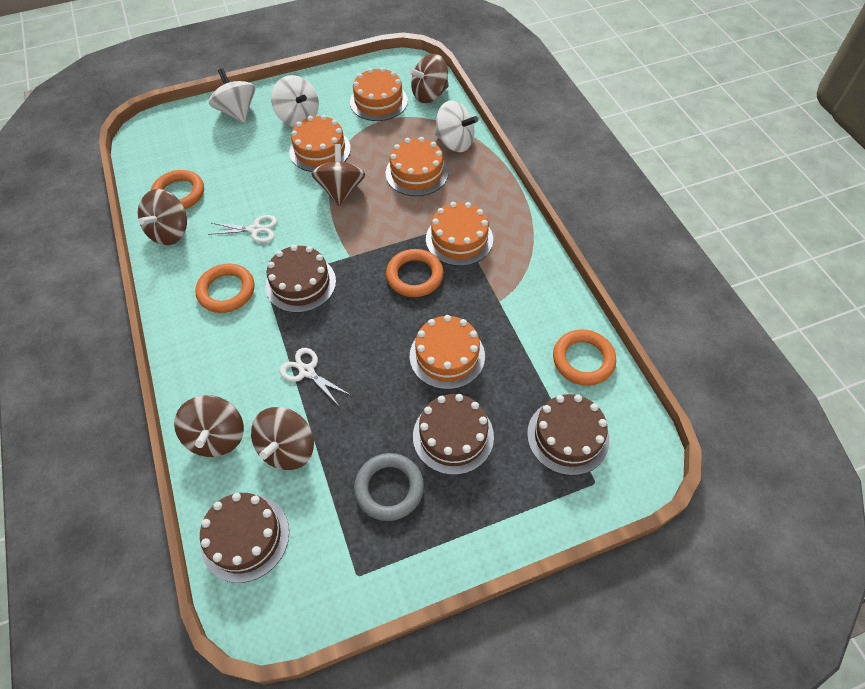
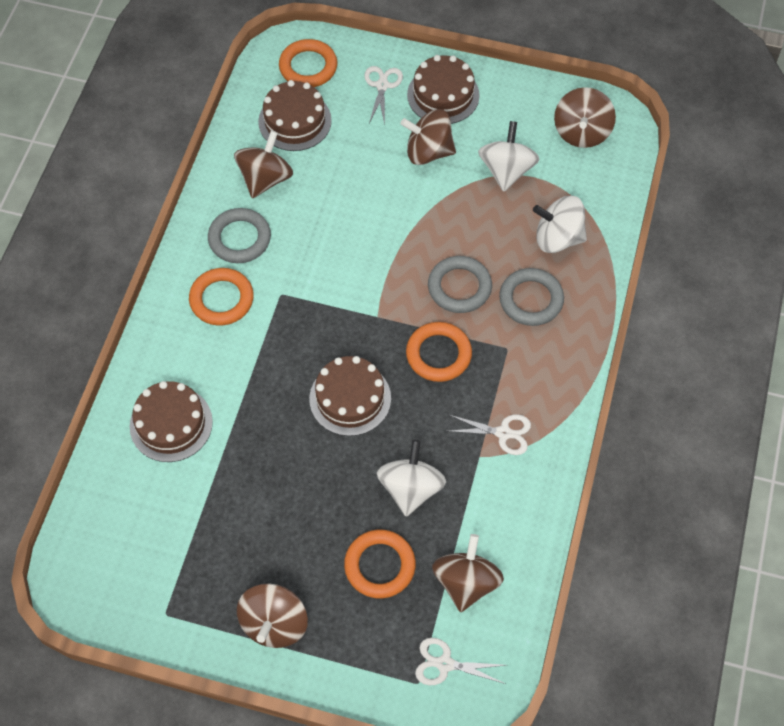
grey ring: 1 -> 3
orange cake: 5 -> 0
white scissors: 2 -> 3

